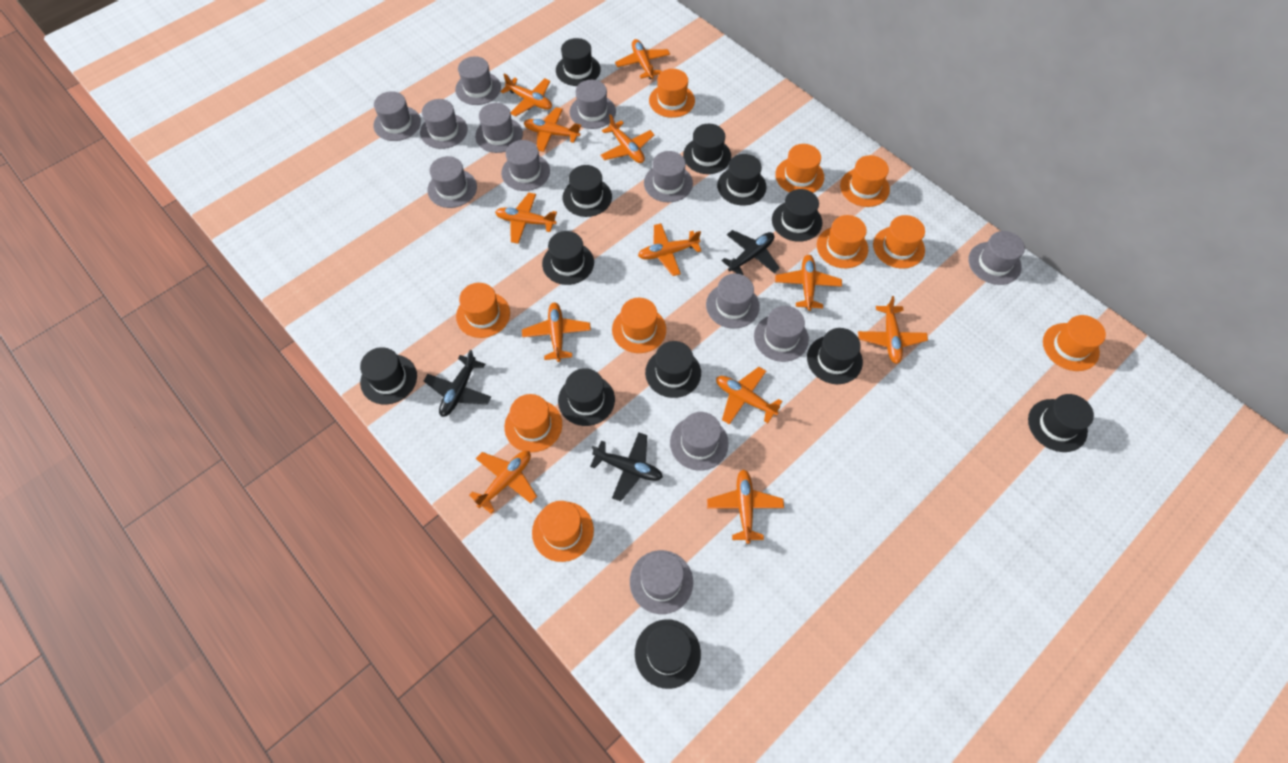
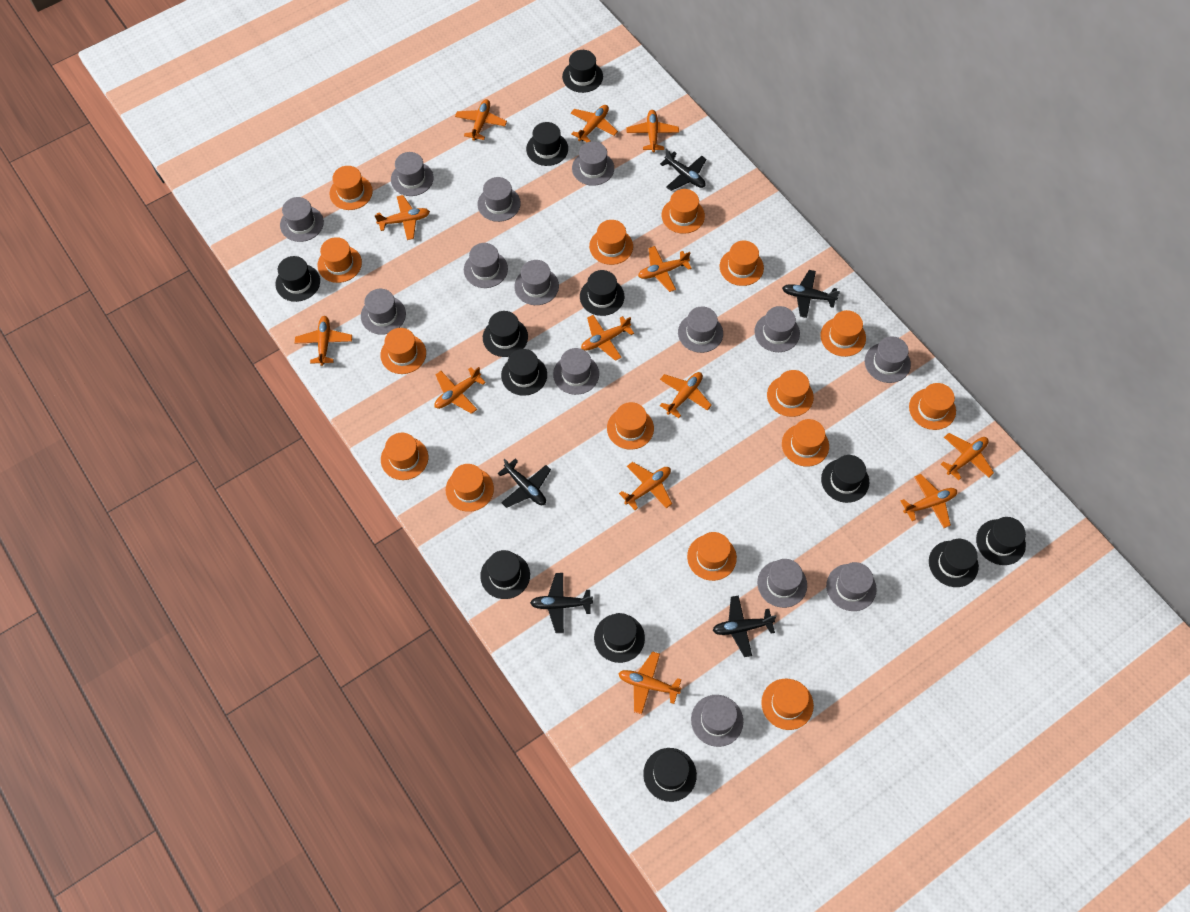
black plane: 3 -> 5
grey hat: 13 -> 14
orange hat: 10 -> 15
orange plane: 12 -> 13

